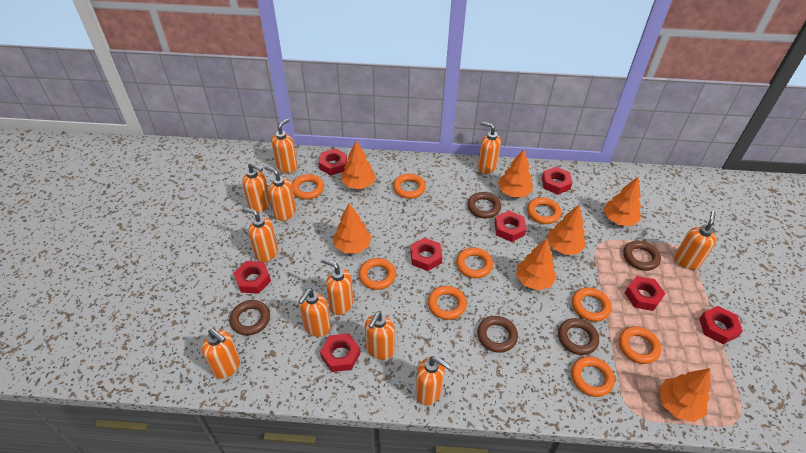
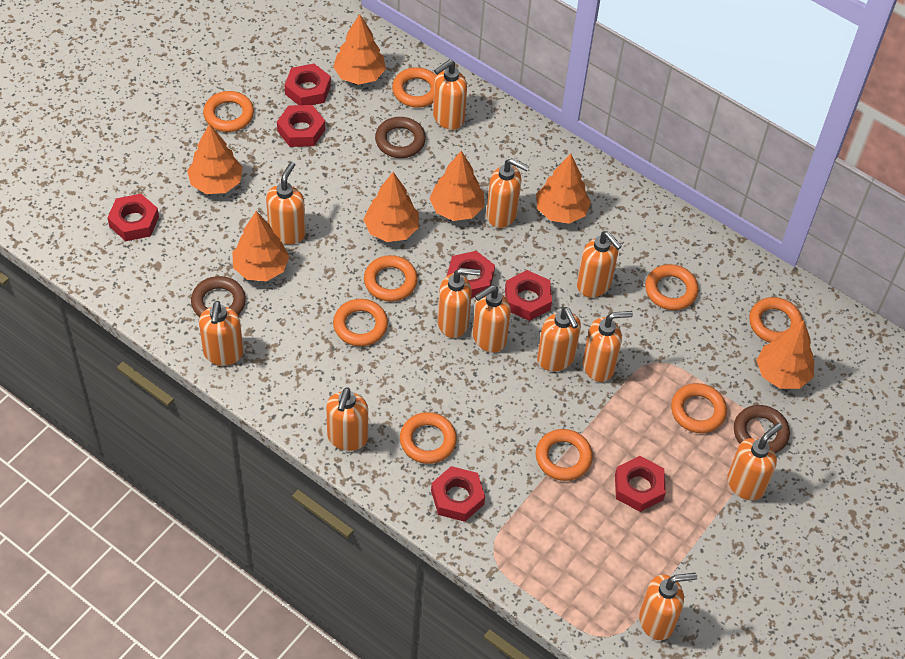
brown ring: 5 -> 3
orange soap dispenser: 11 -> 12
red nut: 8 -> 7

